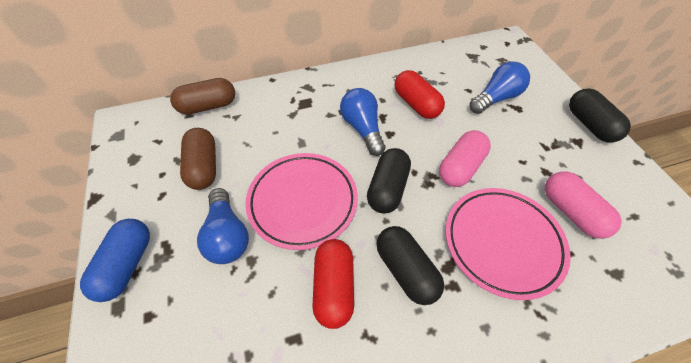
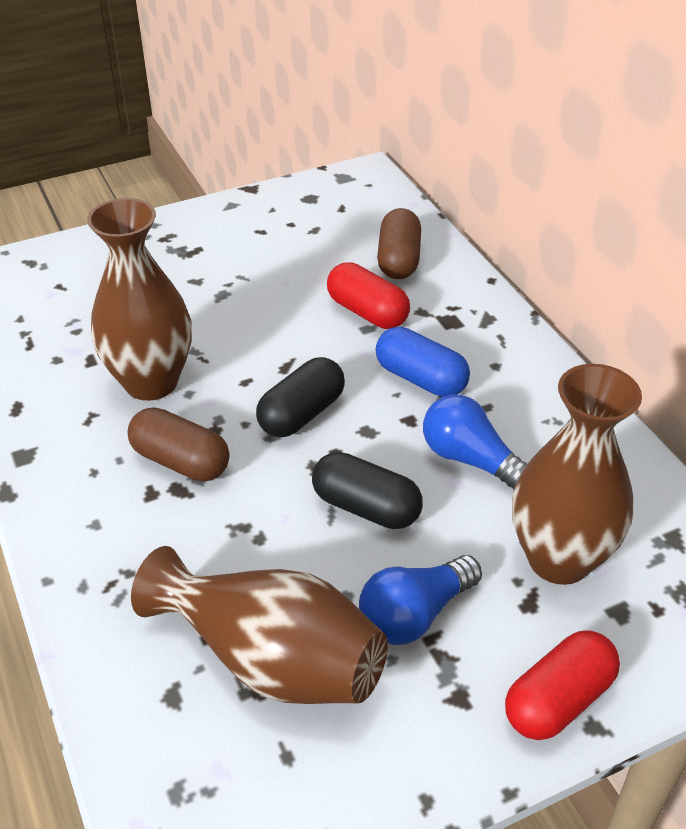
black capsule: 3 -> 2
blue light bulb: 3 -> 2
brown vase: 0 -> 3
pink capsule: 2 -> 0
pink plate: 2 -> 0

